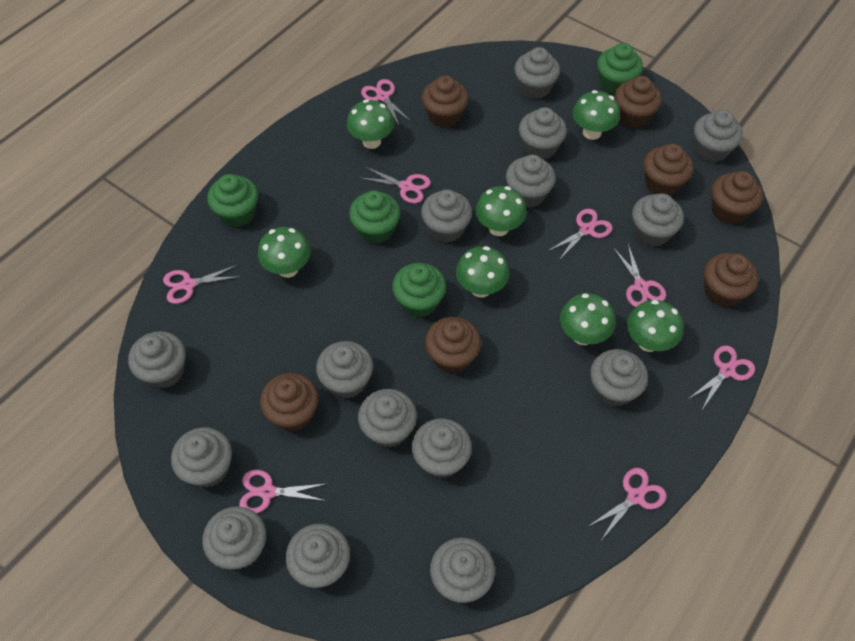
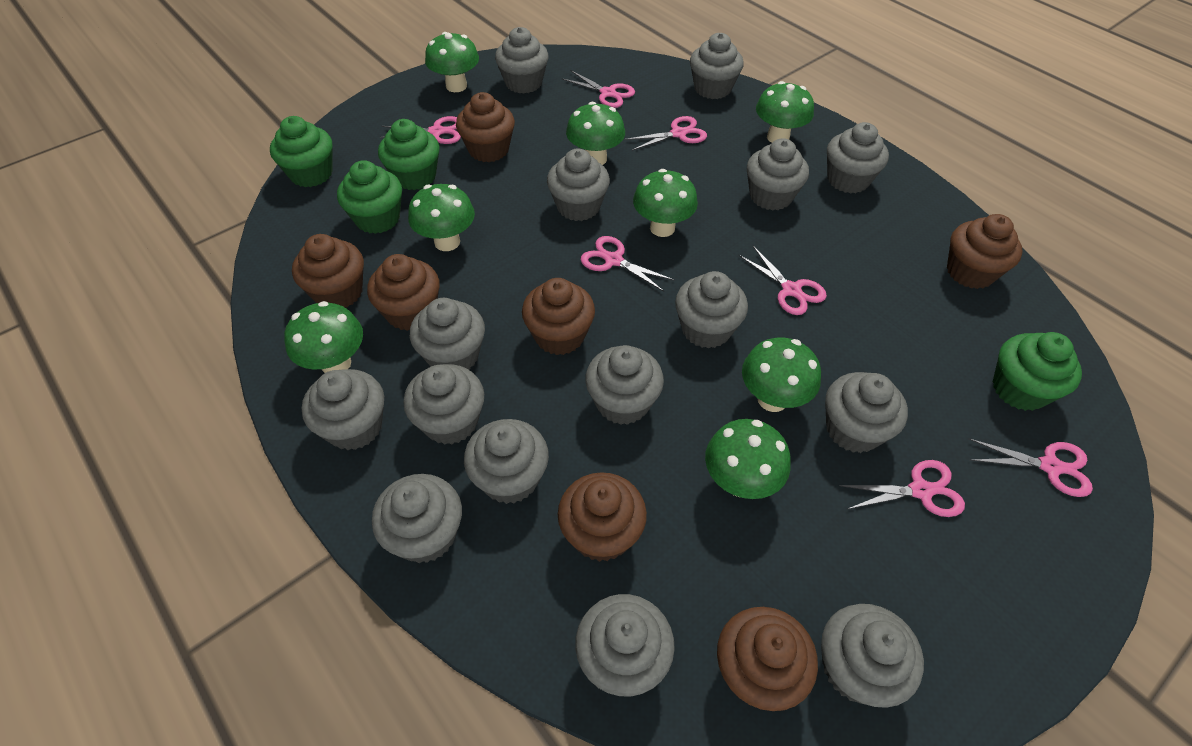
green mushroom: 7 -> 8
pink scissors: 8 -> 7

